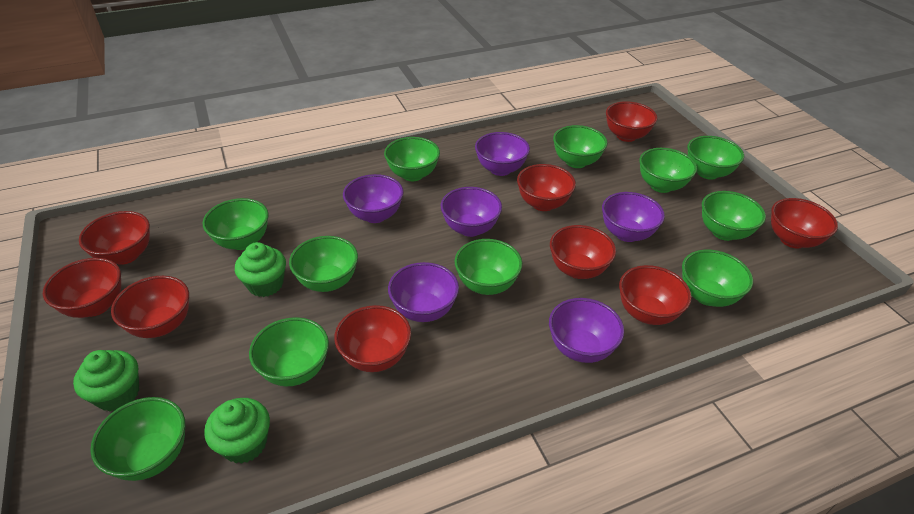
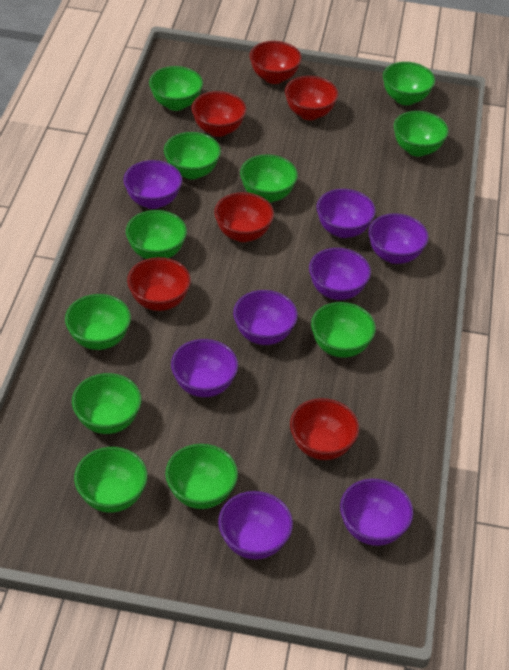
green cupcake: 3 -> 0
purple bowl: 6 -> 8
red bowl: 9 -> 6

